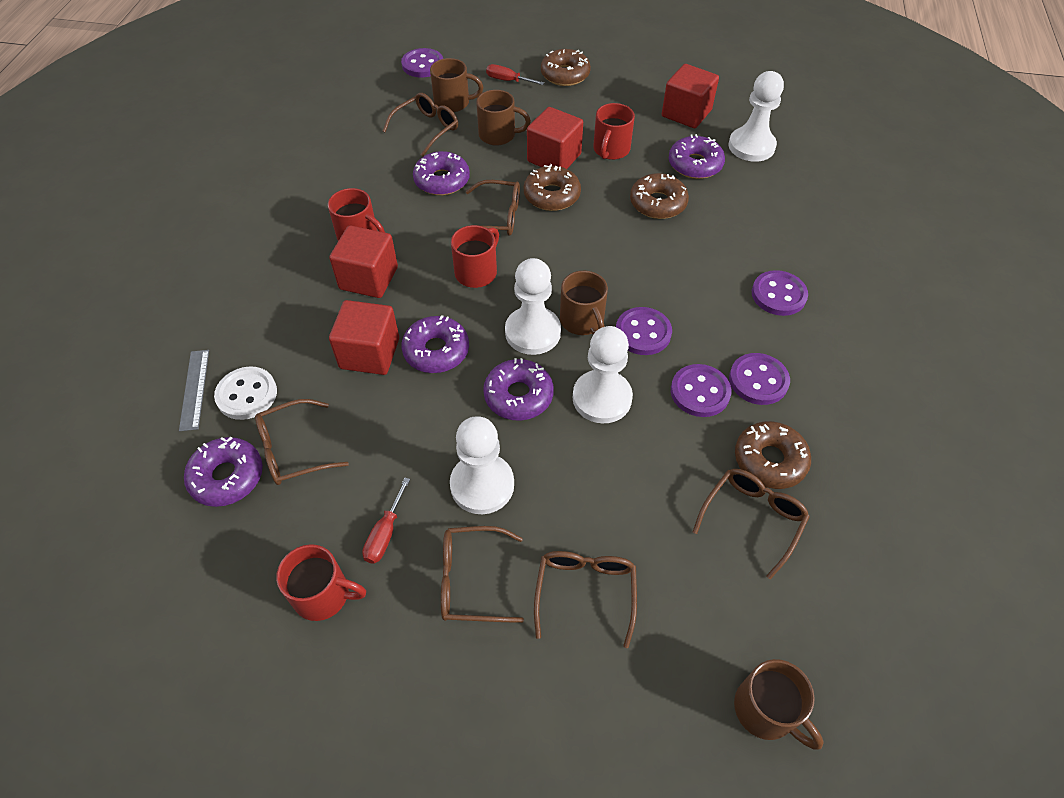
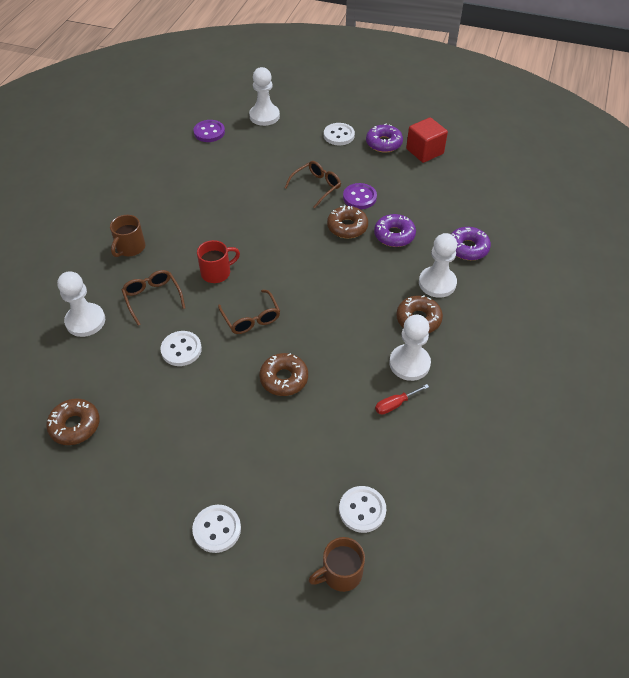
brown glasses: 6 -> 3
brown mug: 4 -> 2
grey ruler: 1 -> 0
purple button: 5 -> 2
purple donut: 5 -> 3
red cube: 4 -> 1
red mug: 4 -> 1
red screwdriver: 2 -> 1
white button: 1 -> 4

